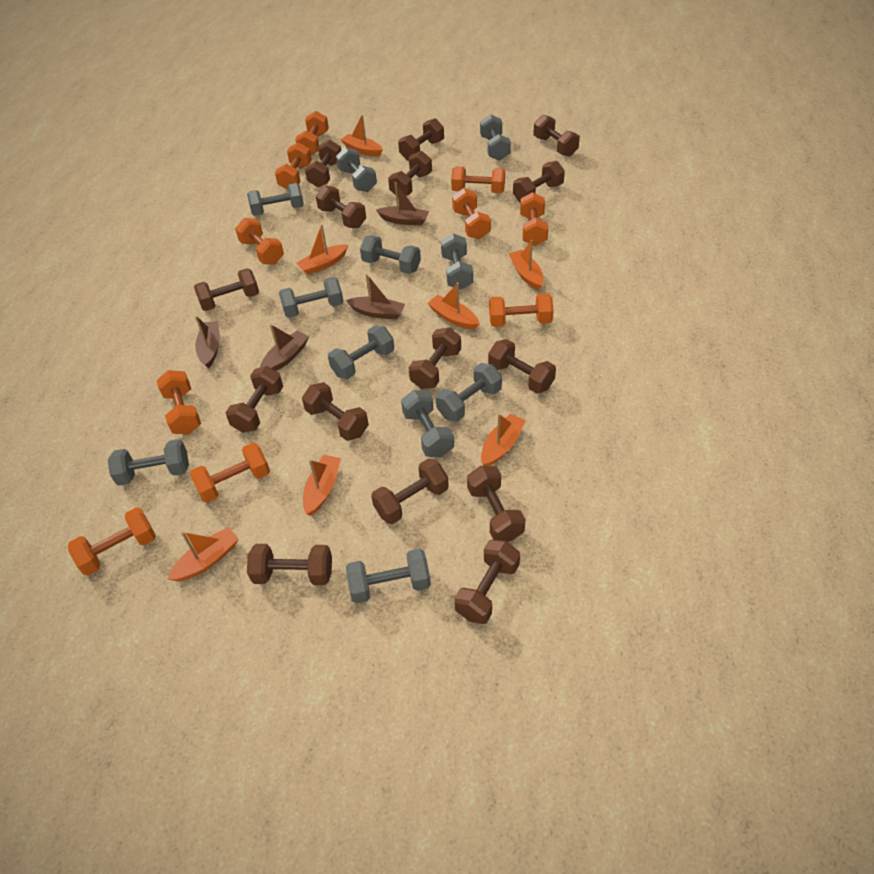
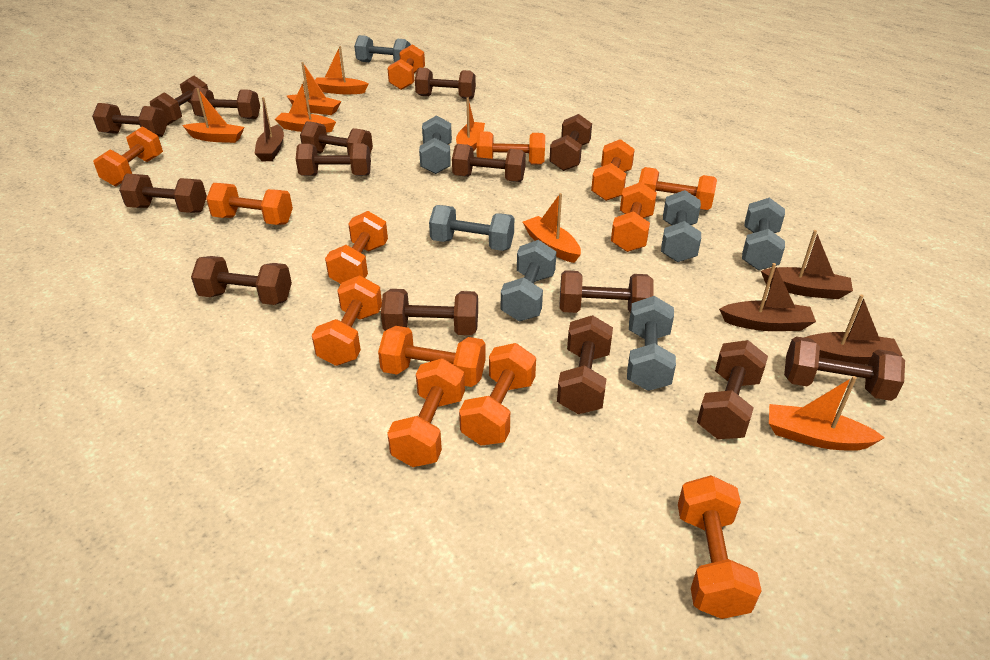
grey dumbbell: 11 -> 7
orange dumbbell: 10 -> 13

